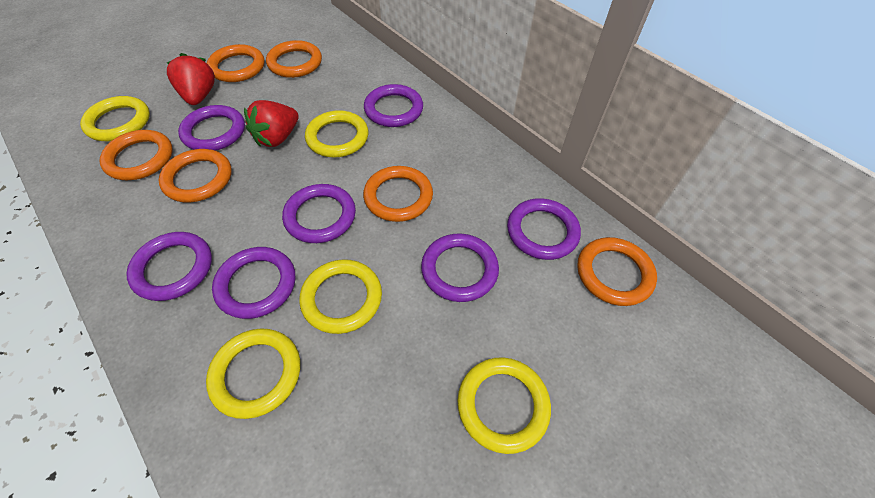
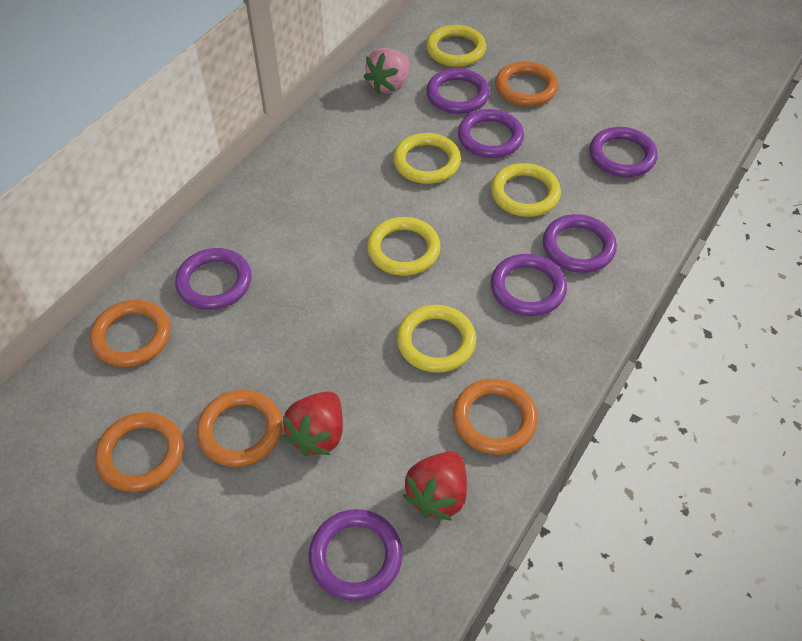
orange ring: 6 -> 5
pink strawberry: 0 -> 1

